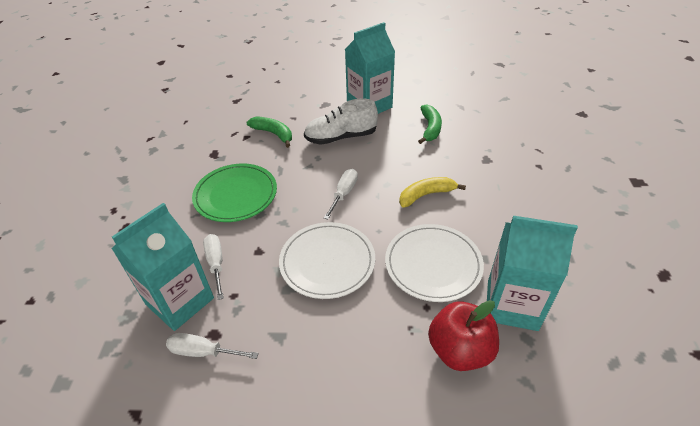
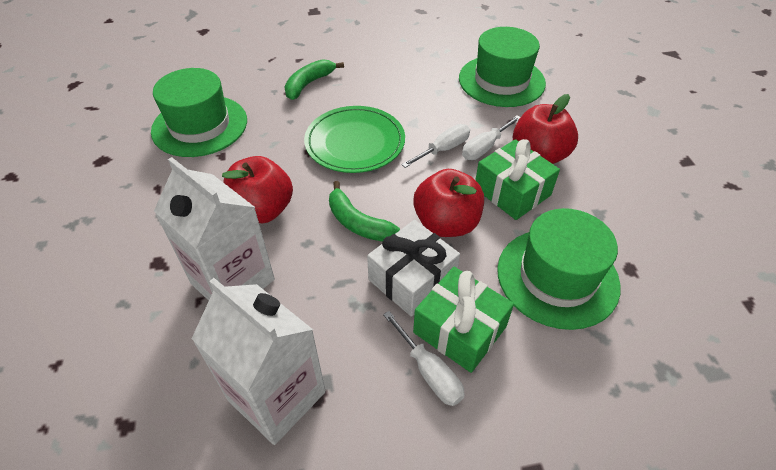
green gift: 0 -> 2
green hat: 0 -> 3
red apple: 1 -> 3
turquoise carton: 3 -> 0
white carton: 0 -> 2
white gift: 0 -> 1
white plate: 2 -> 0
white shoe: 1 -> 0
yellow banana: 1 -> 0

